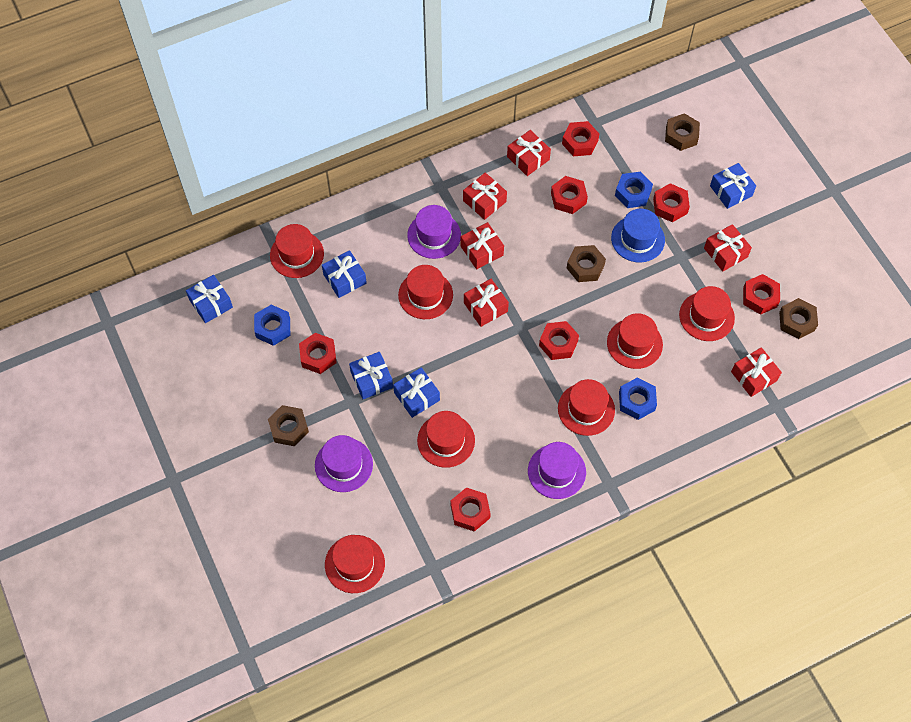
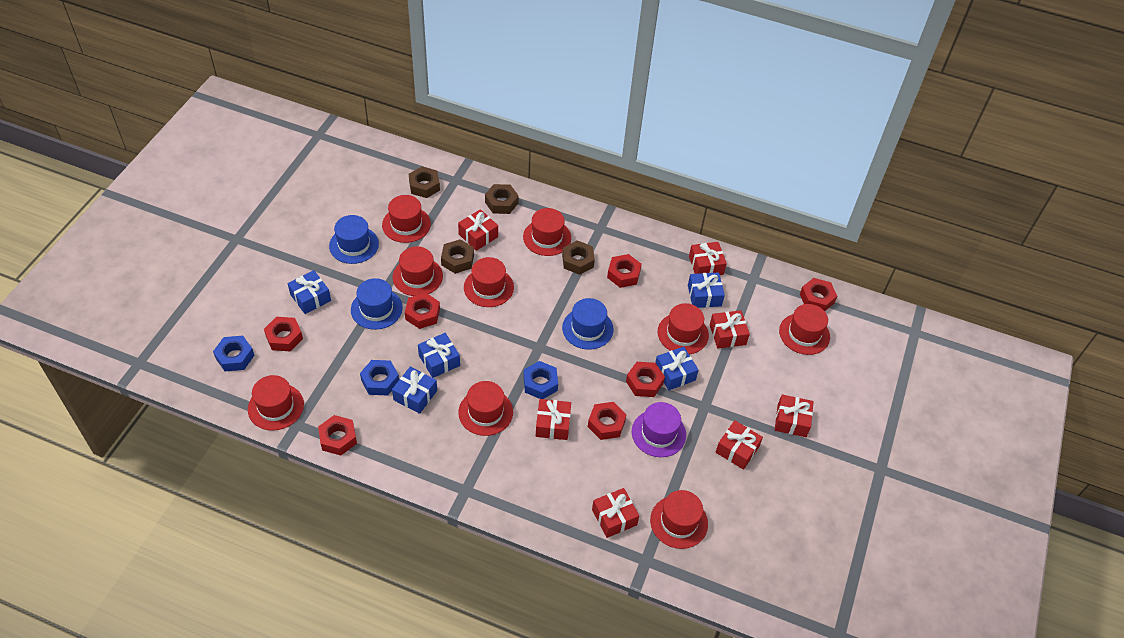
blue hat: 1 -> 3
purple hat: 3 -> 1
red gift: 6 -> 7
red hat: 7 -> 9

